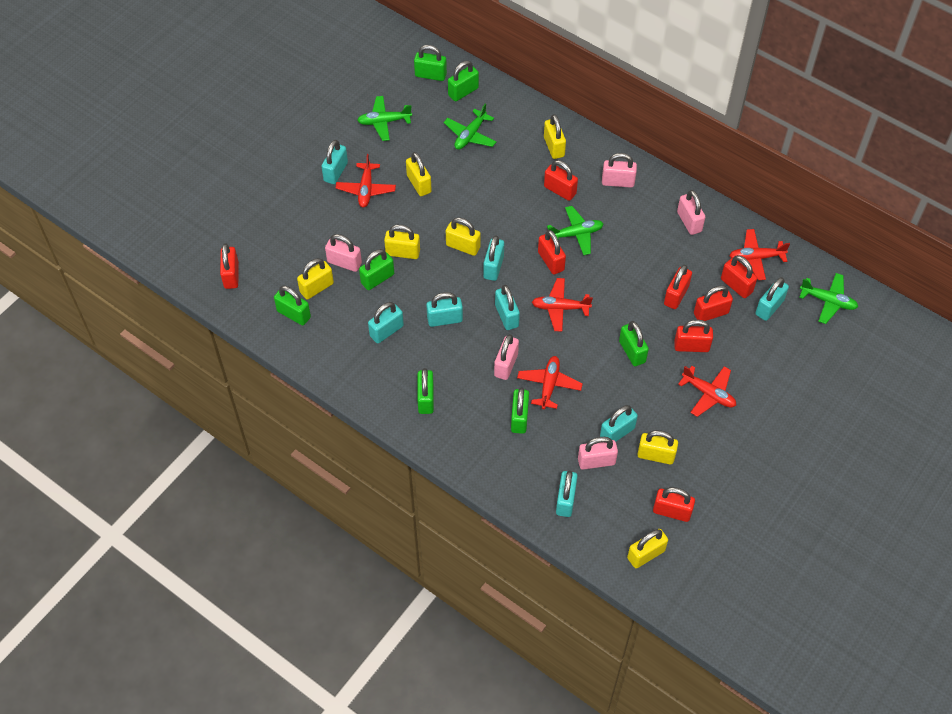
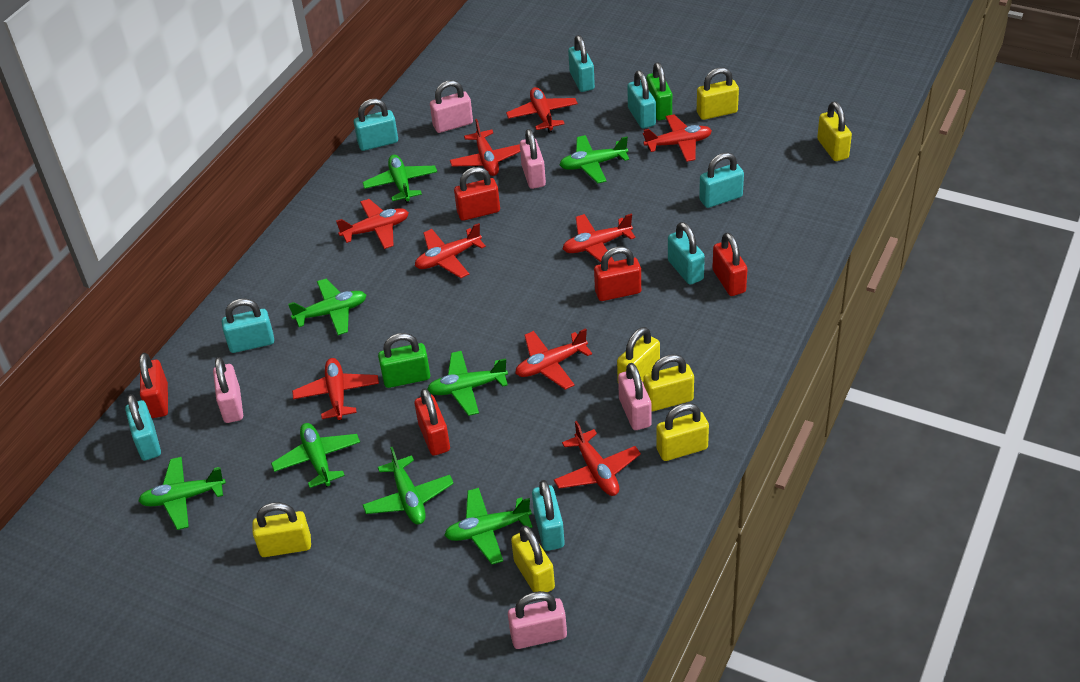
green padlock: 7 -> 2
green plane: 4 -> 8
red padlock: 8 -> 5
red plane: 5 -> 9

